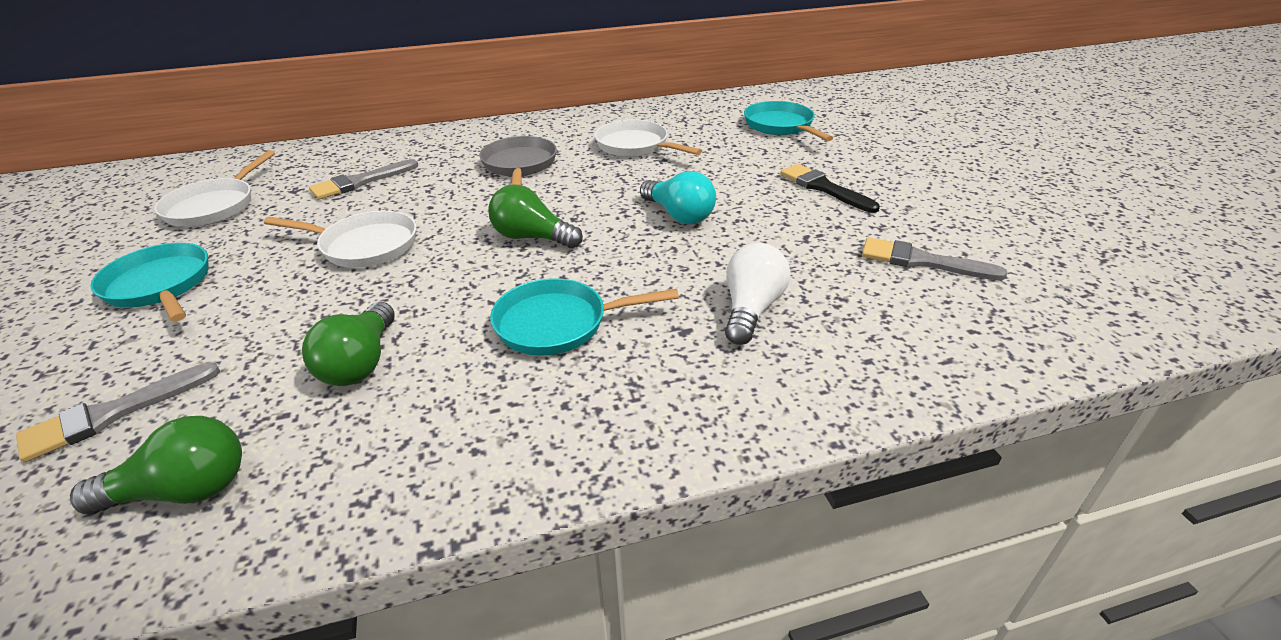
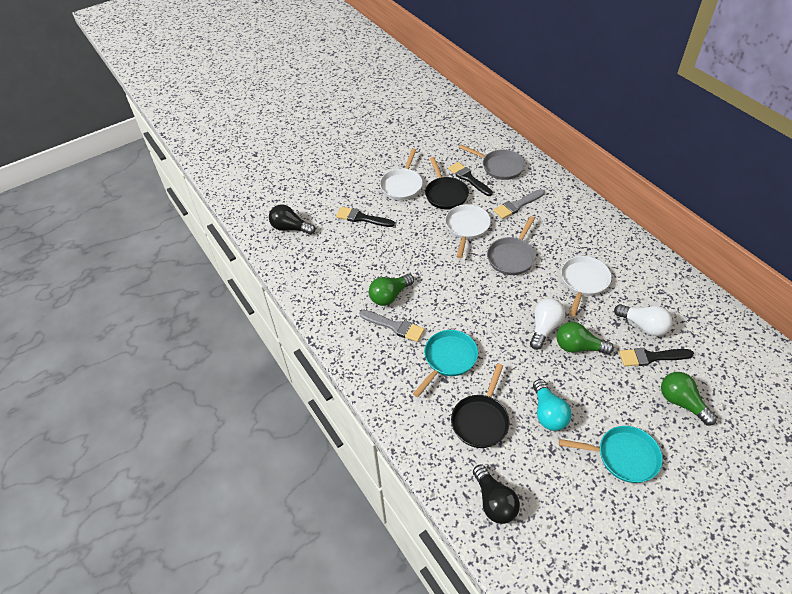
black brush: 1 -> 3
black light bulb: 0 -> 2
black pan: 0 -> 2
grey brush: 3 -> 2
grey pan: 1 -> 2
turquoise pan: 3 -> 2
white light bulb: 1 -> 2

